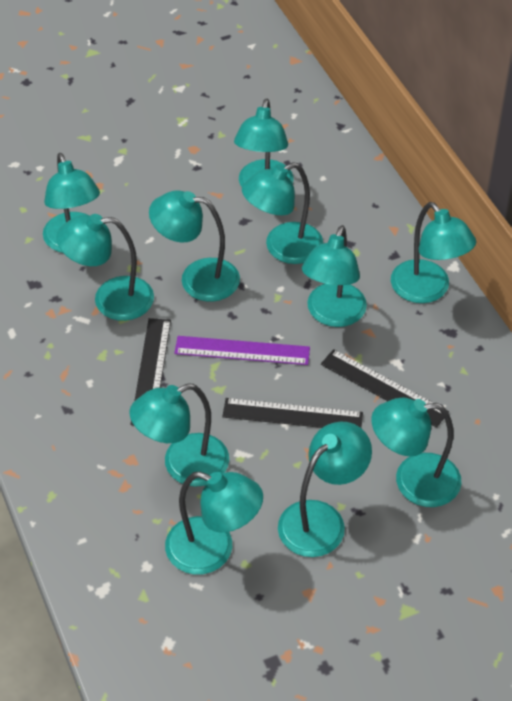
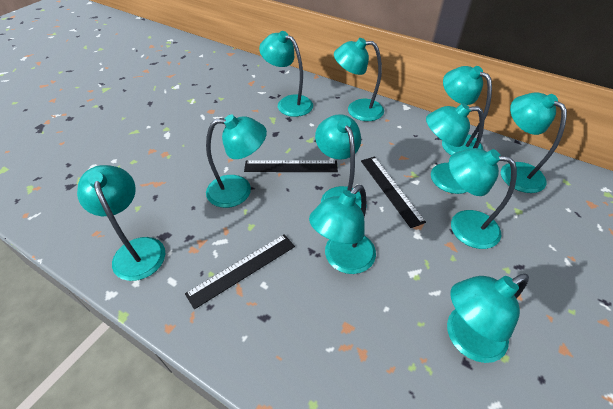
purple ruler: 1 -> 0

